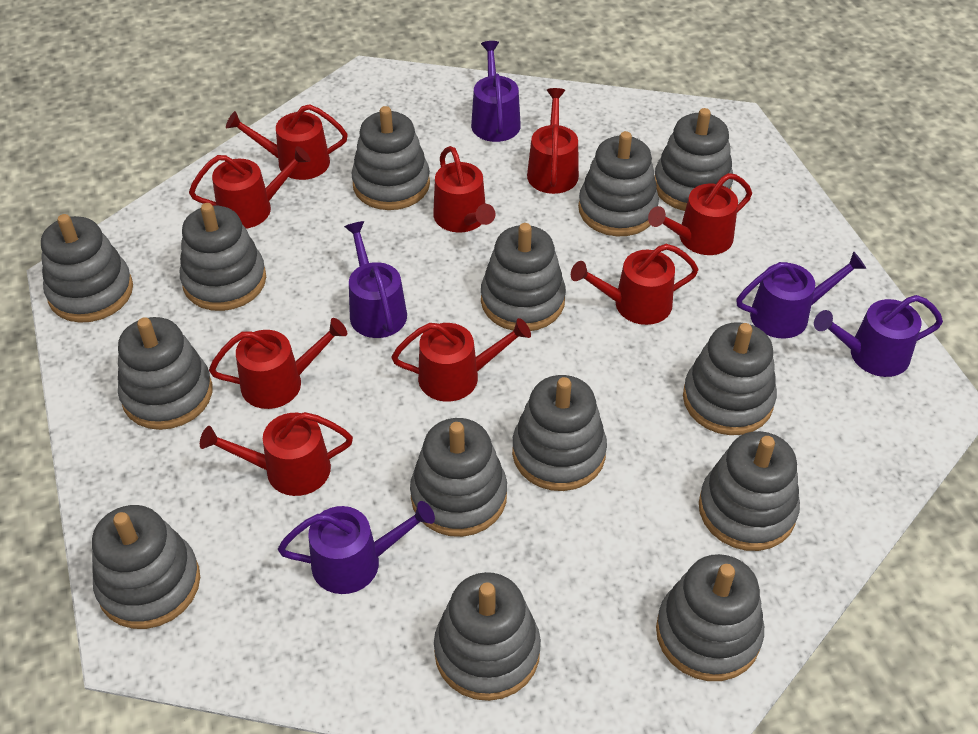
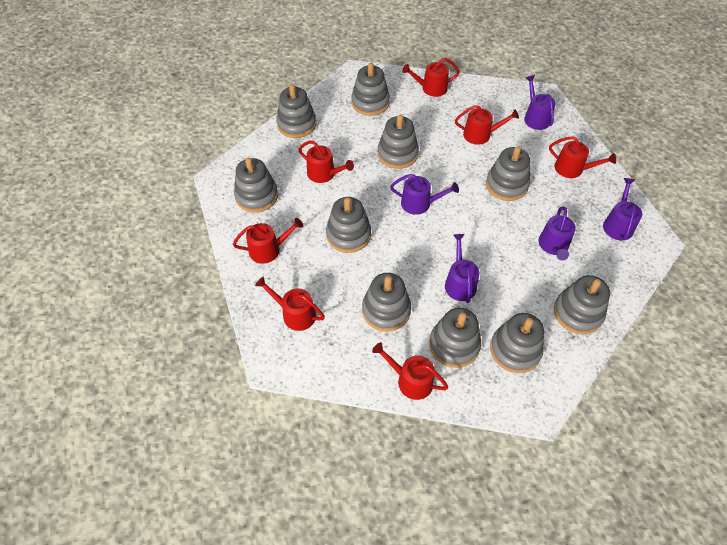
grey stacking toy: 14 -> 10
red watering can: 9 -> 7

